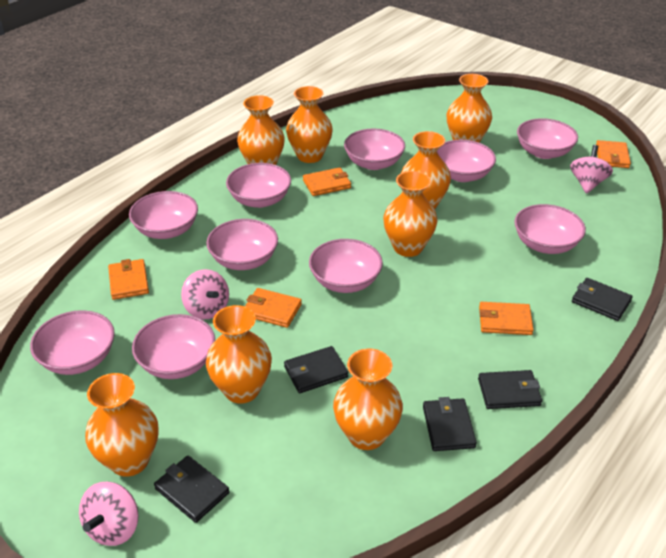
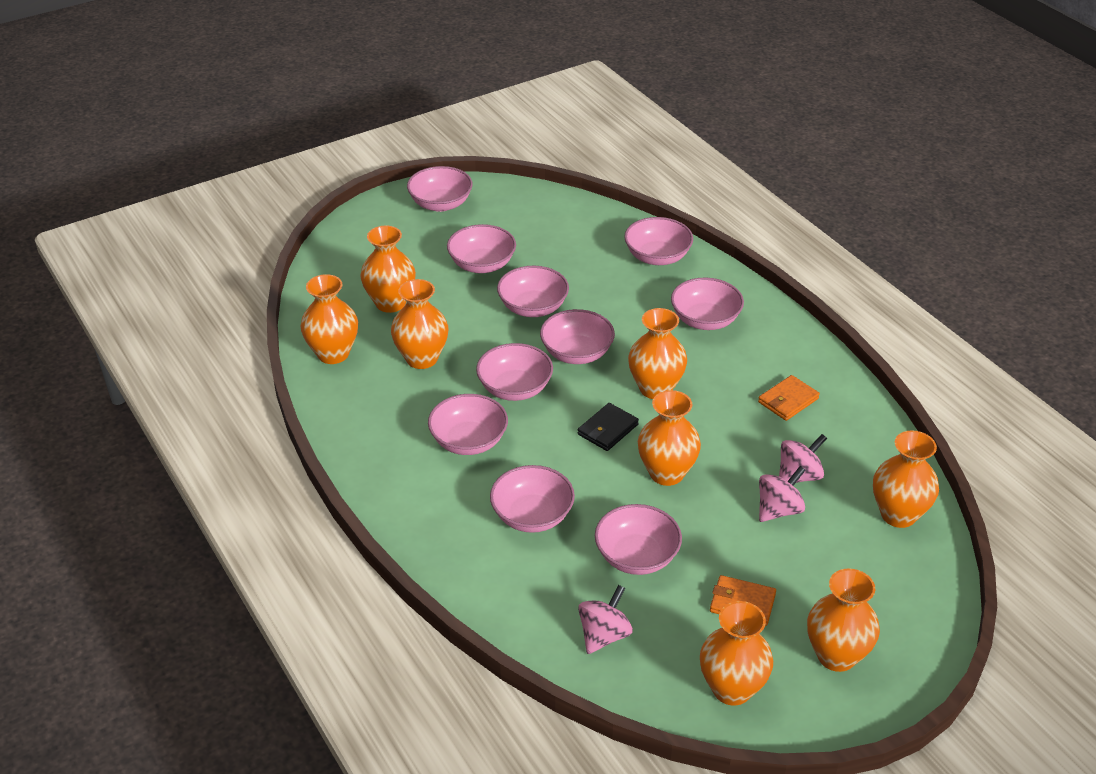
black wallet: 5 -> 1
orange wallet: 5 -> 2

